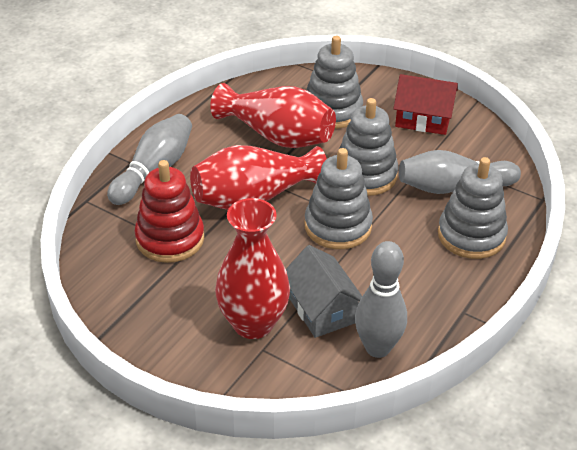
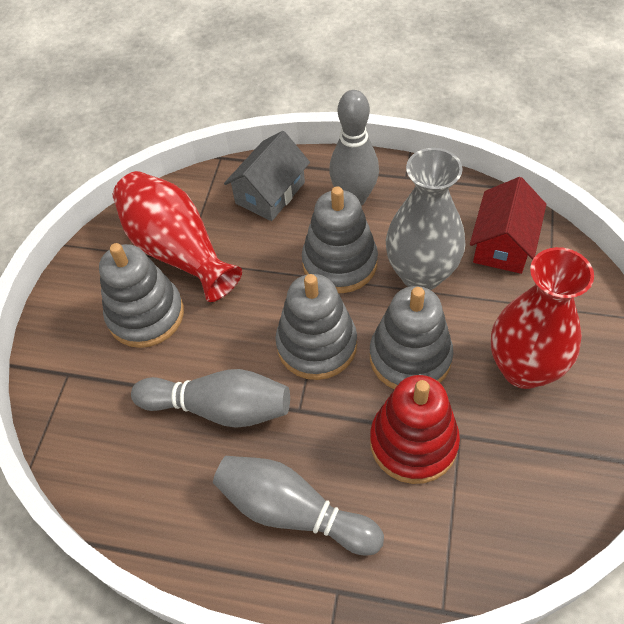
grey vase: 0 -> 1
red vase: 3 -> 2

